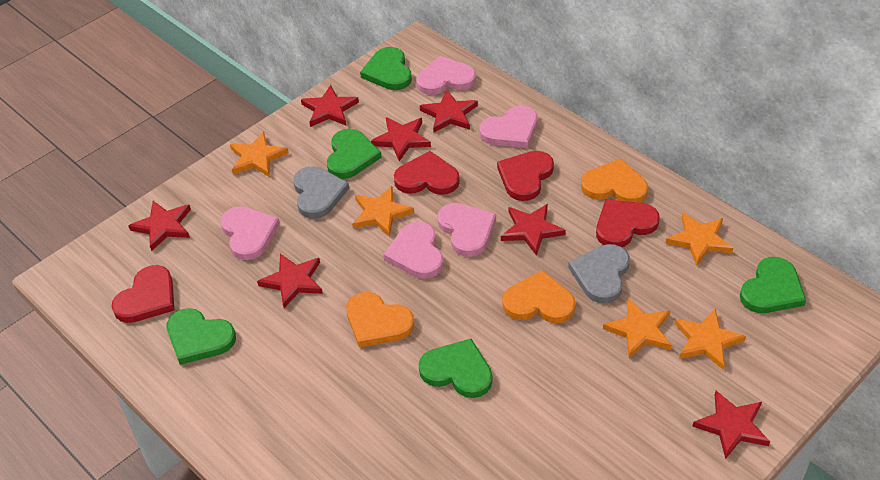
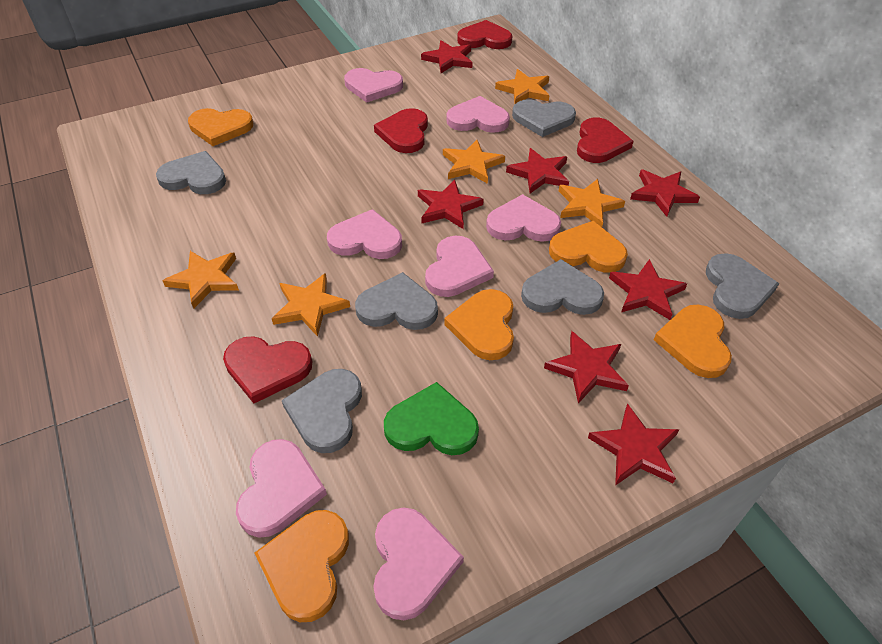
green heart: 5 -> 1
grey heart: 2 -> 6
orange heart: 3 -> 5
pink heart: 5 -> 7

